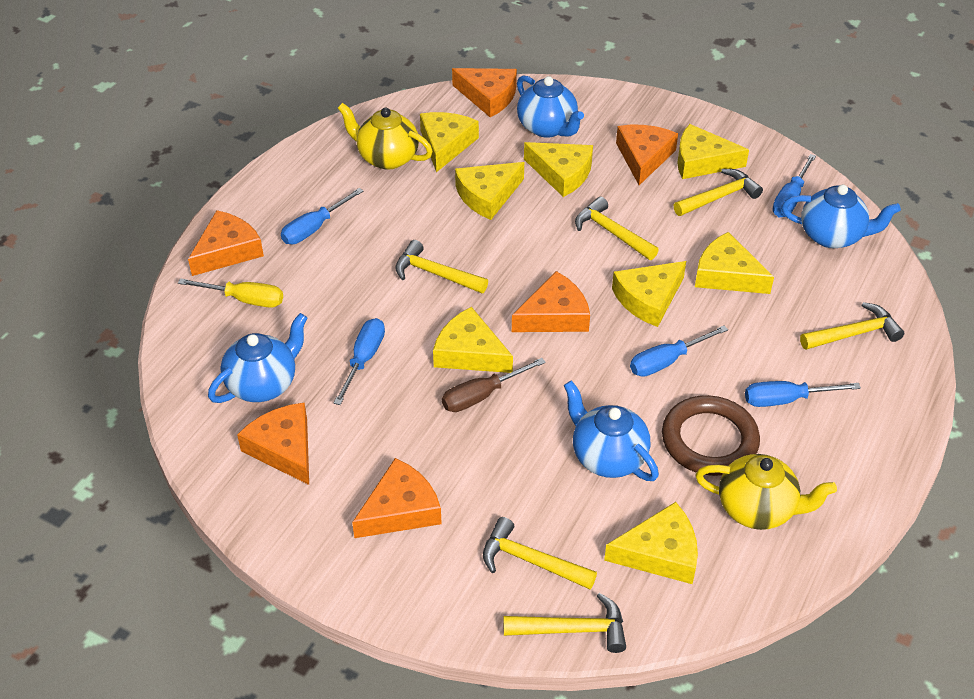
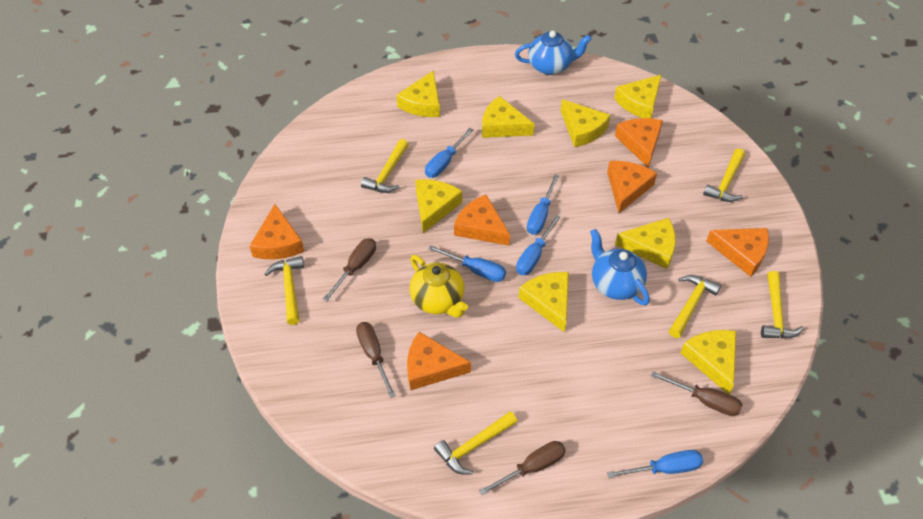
blue teapot: 4 -> 2
brown ring: 1 -> 0
brown screwdriver: 1 -> 4
yellow screwdriver: 1 -> 0
yellow teapot: 2 -> 1

